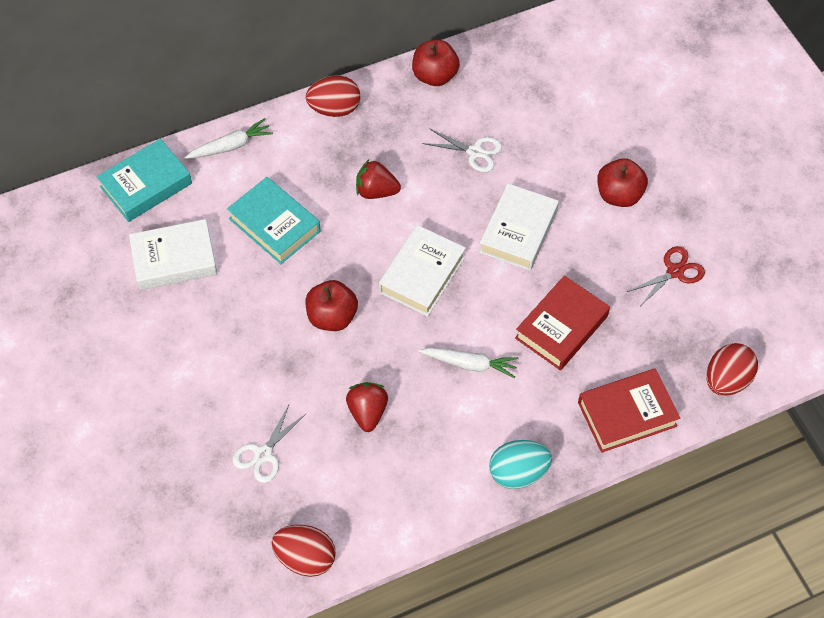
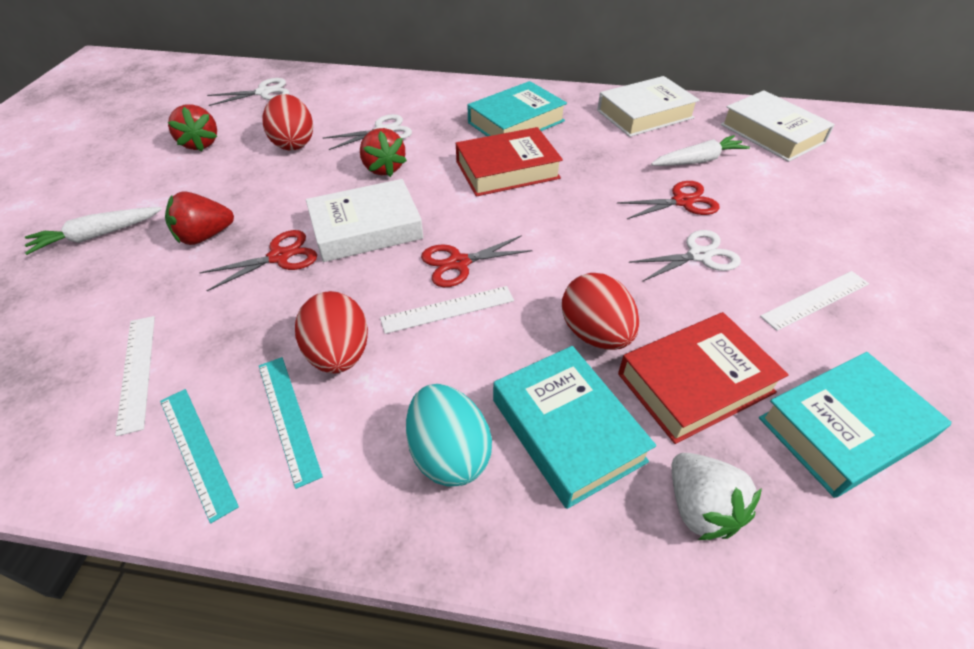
red apple: 3 -> 0
red scissors: 1 -> 3
red strawberry: 2 -> 3
turquoise book: 2 -> 3
turquoise ruler: 0 -> 2
white ruler: 0 -> 3
white scissors: 2 -> 3
white strawberry: 0 -> 1

